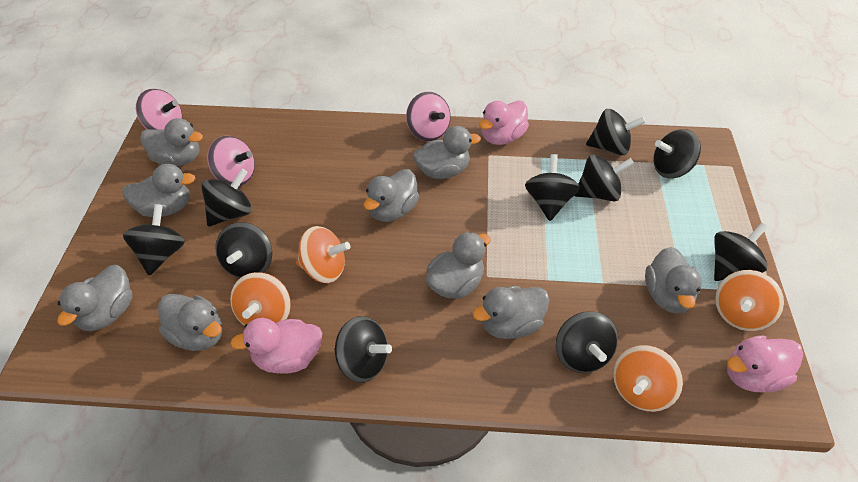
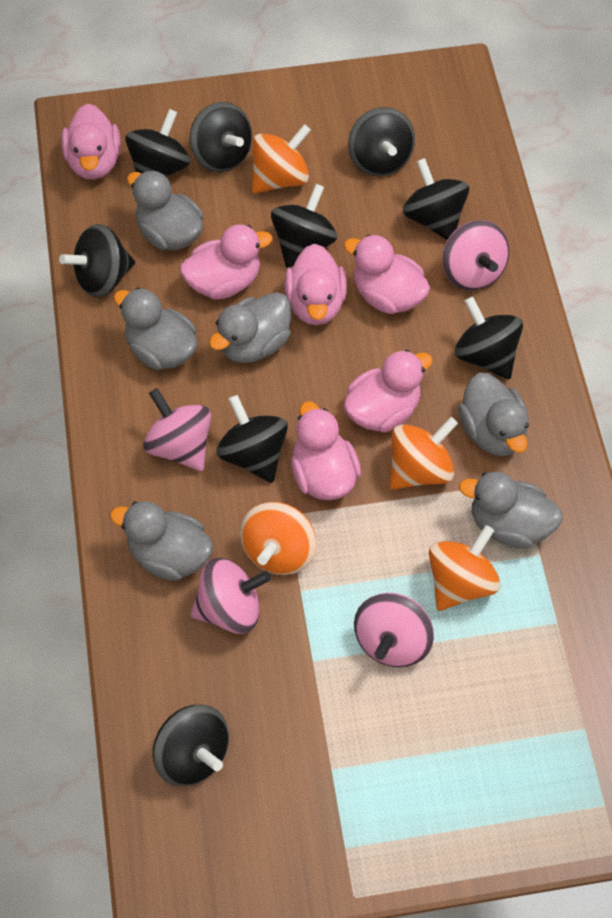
black spinning top: 10 -> 9
grey duck: 9 -> 6
pink duck: 3 -> 6
pink spinning top: 3 -> 4

